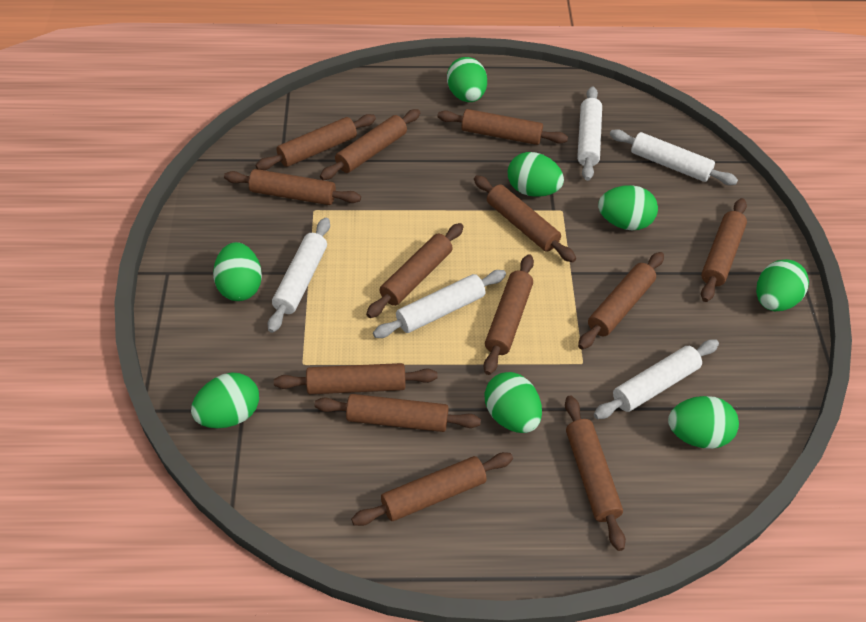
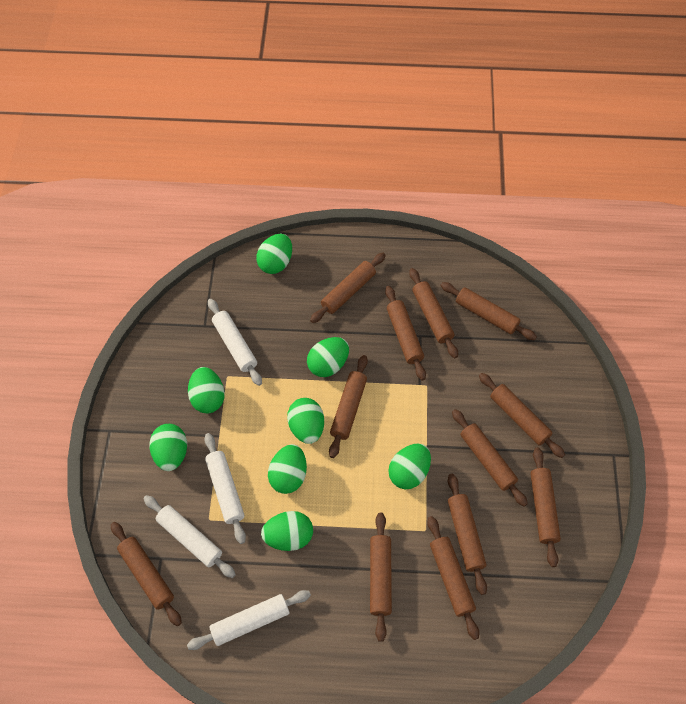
brown rolling pin: 13 -> 12
white rolling pin: 5 -> 4

